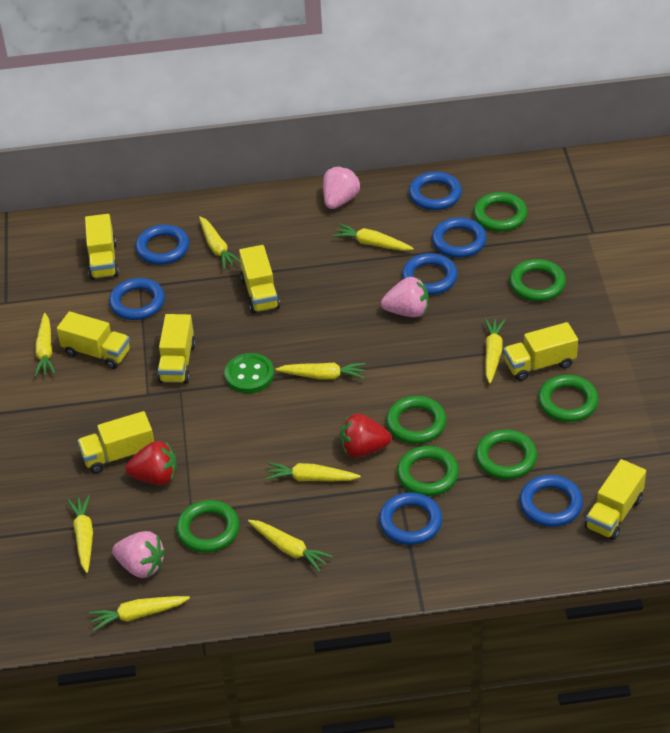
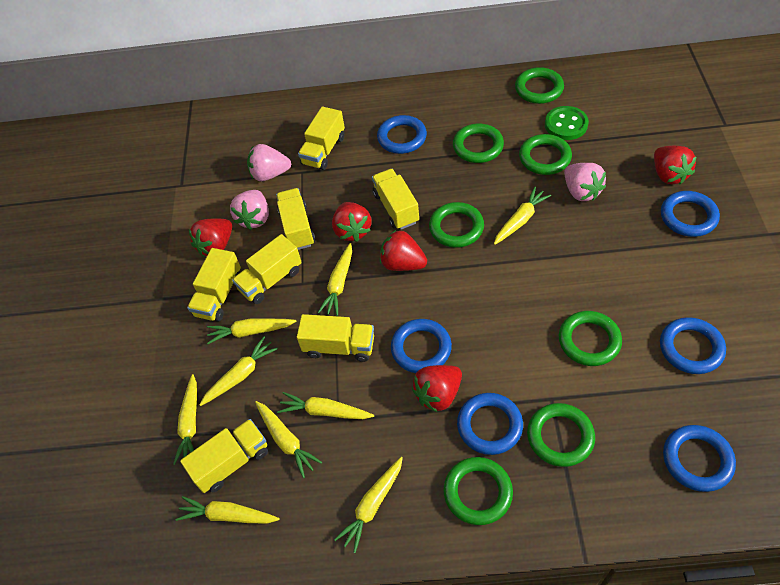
blue ring: 7 -> 6
red strawberry: 2 -> 5

